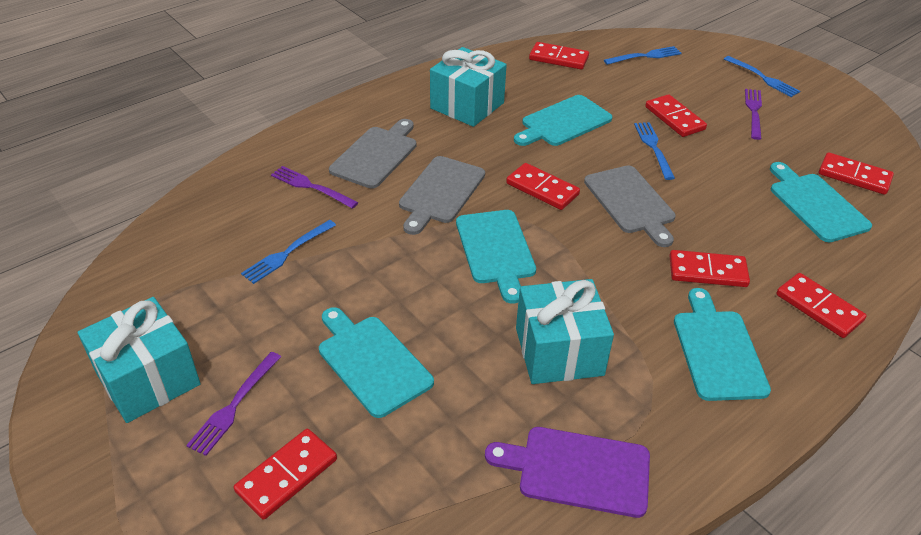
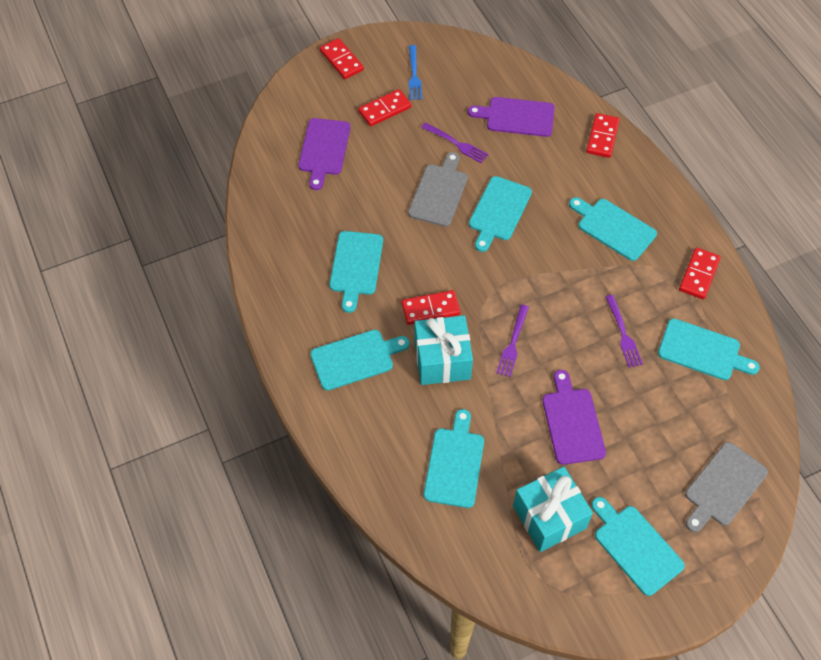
blue fork: 4 -> 1
grey cutting board: 3 -> 2
purple cutting board: 1 -> 3
red domino: 7 -> 5
turquoise cutting board: 5 -> 7
turquoise gift: 3 -> 2

